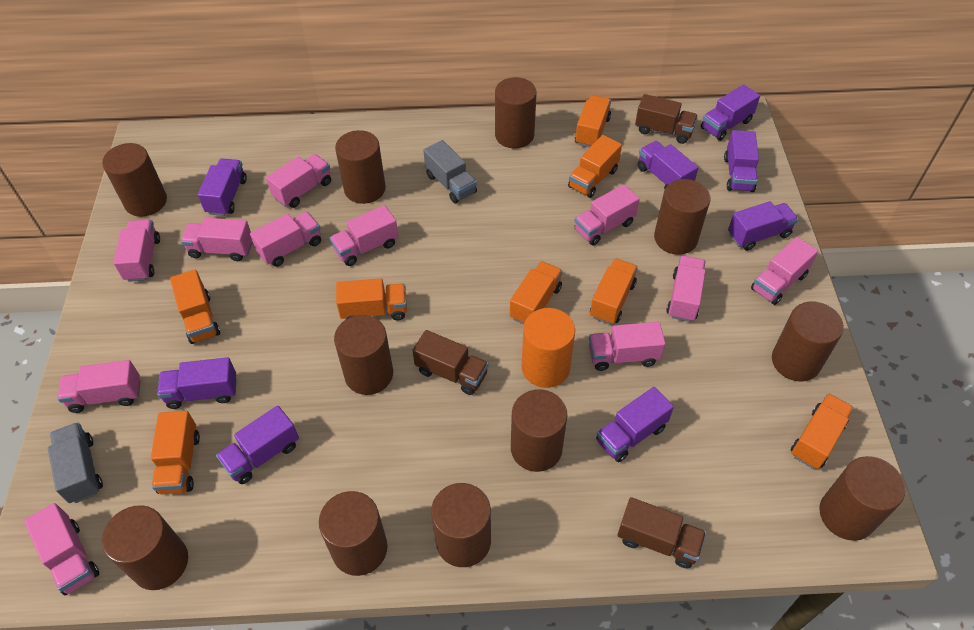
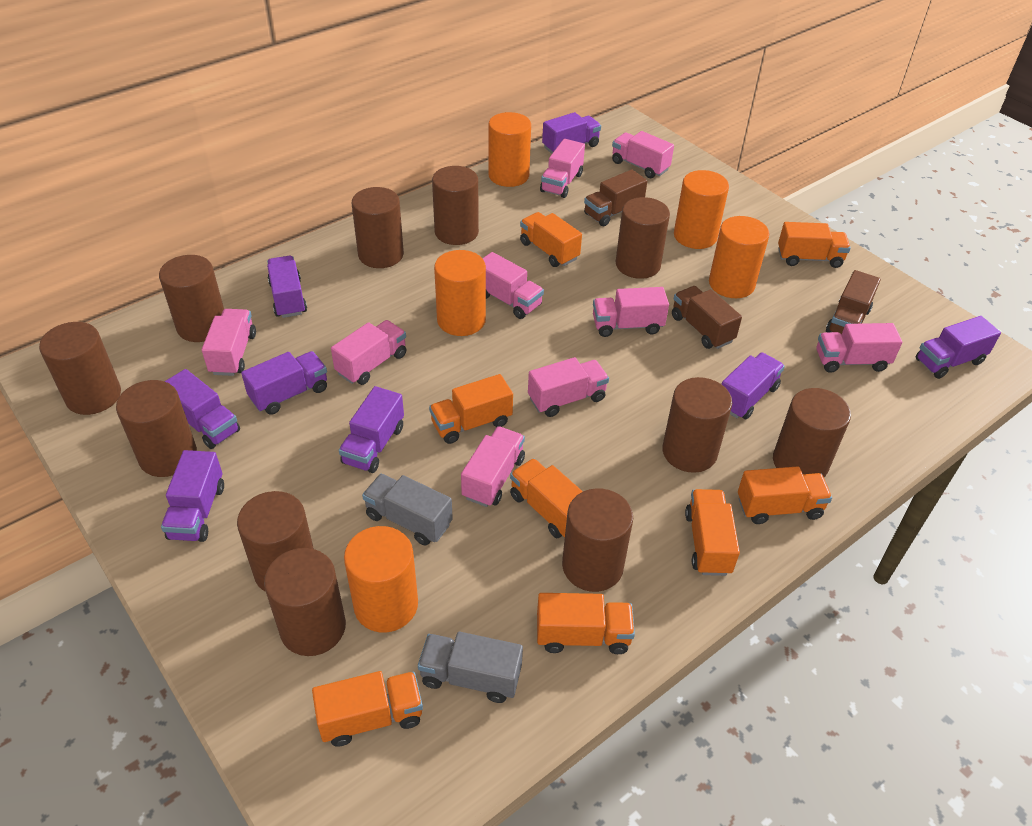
orange cylinder: 1 -> 5
pink truck: 11 -> 9

